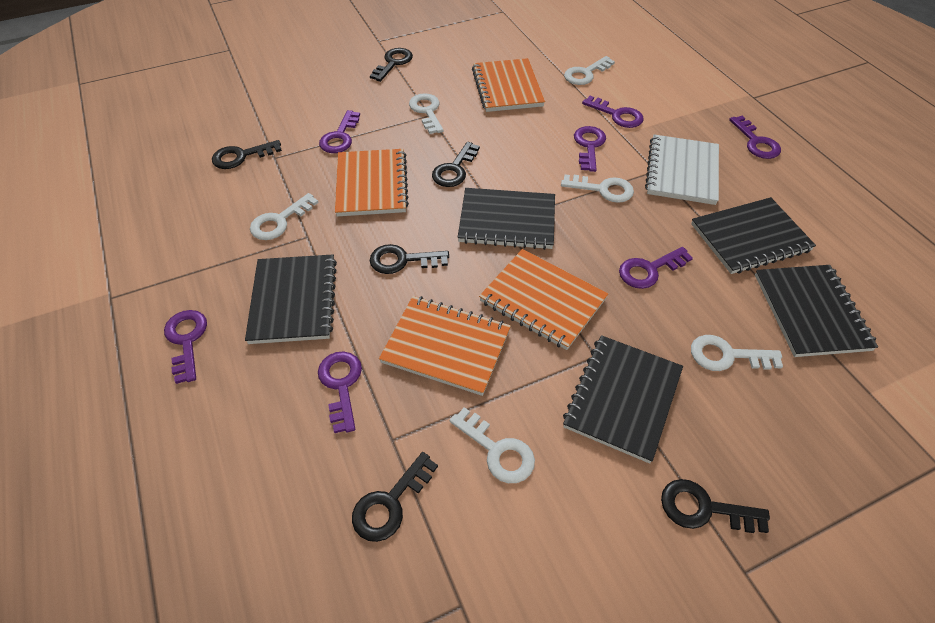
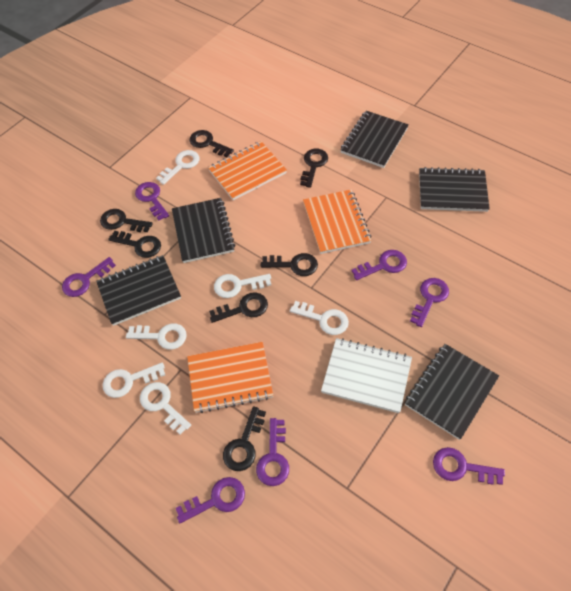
black key: 6 -> 7
orange notebook: 4 -> 3

